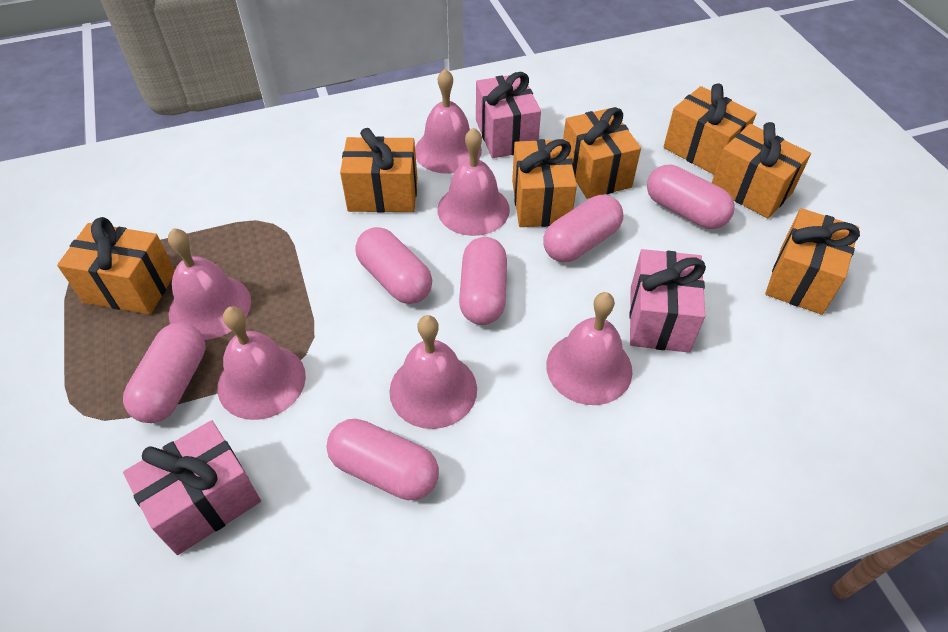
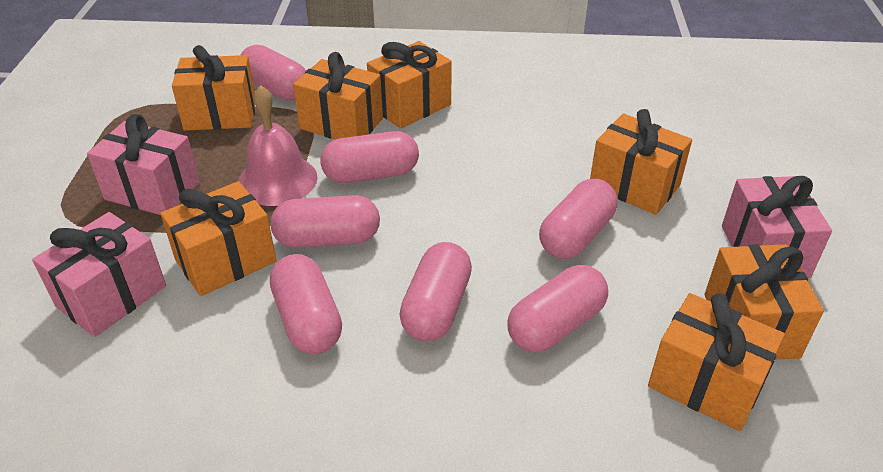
pink bell: 6 -> 1
pink capsule: 6 -> 7

